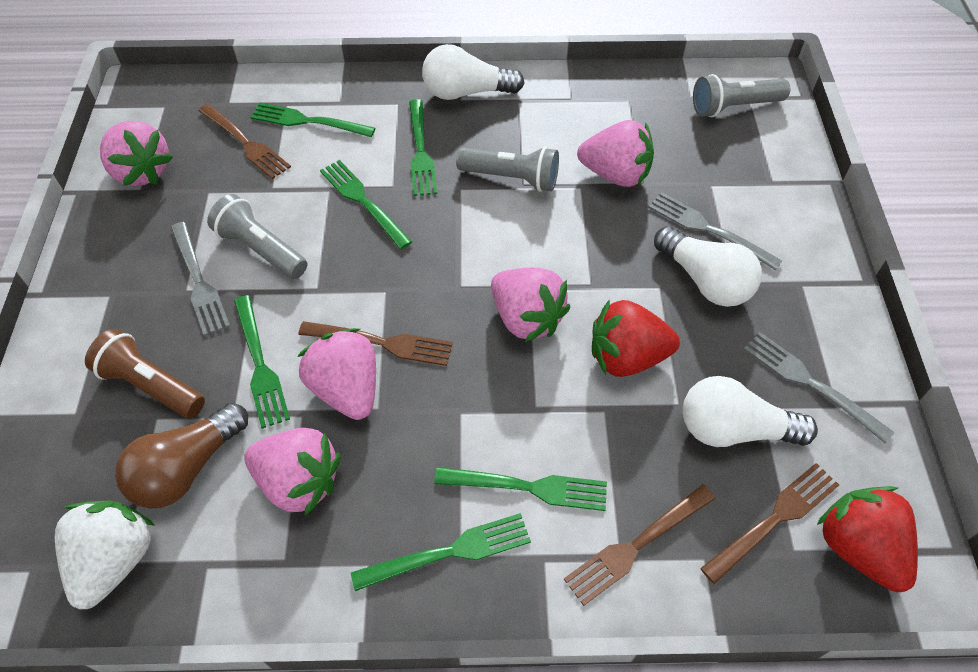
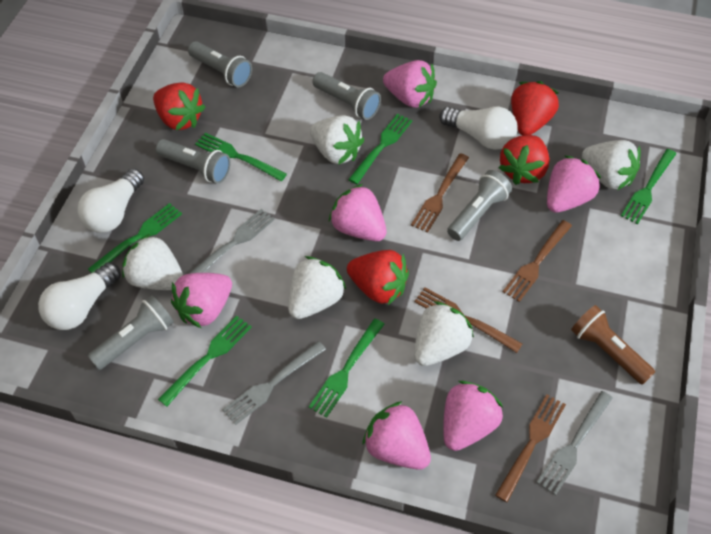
brown light bulb: 1 -> 0
grey flashlight: 3 -> 5
pink strawberry: 5 -> 6
red strawberry: 2 -> 4
white strawberry: 1 -> 5

